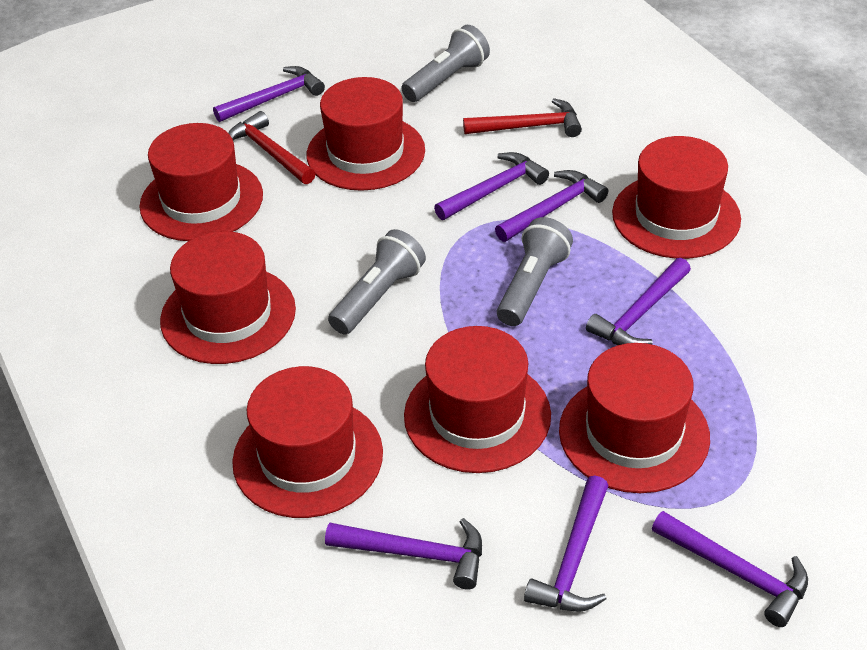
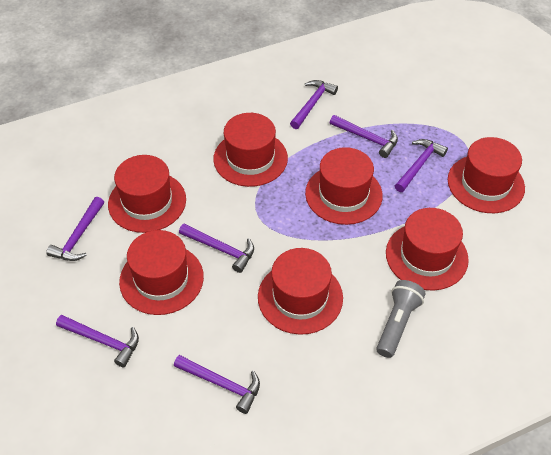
grey flashlight: 3 -> 1
red hammer: 2 -> 0

